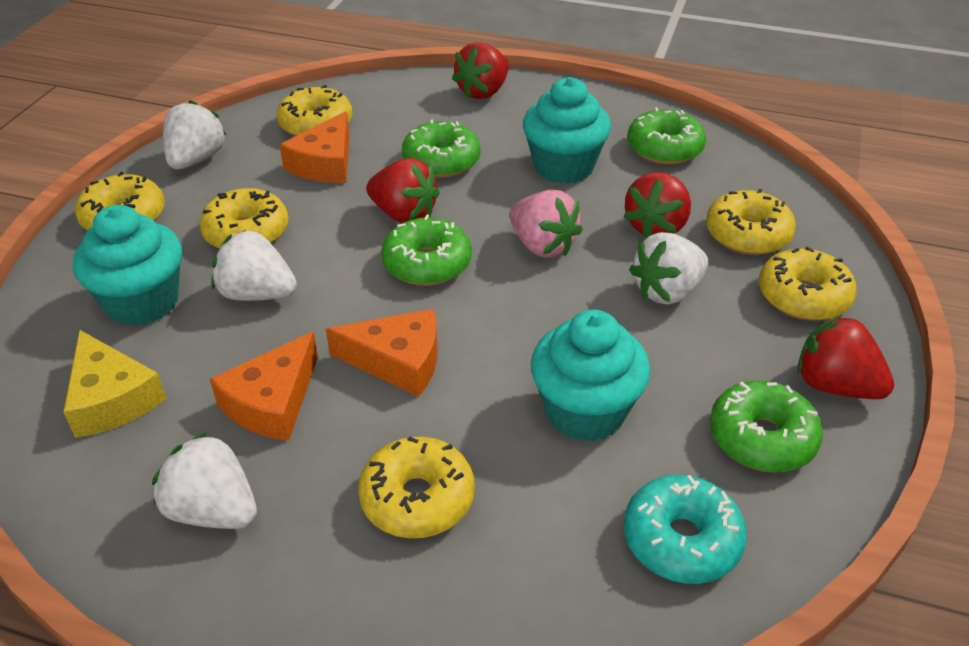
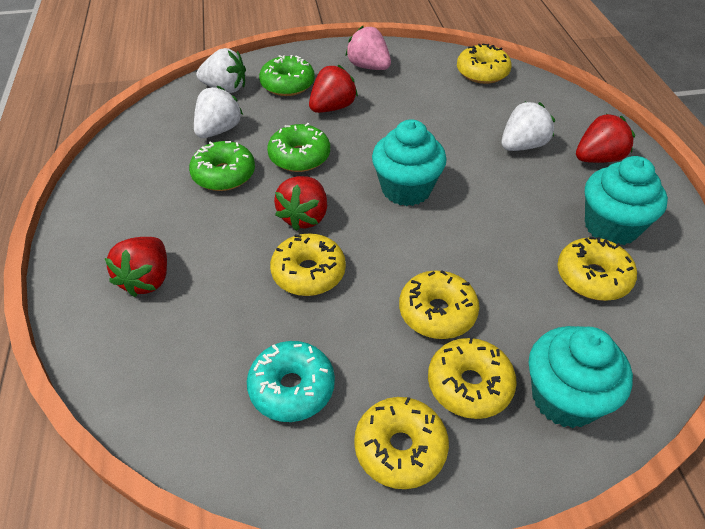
green donut: 4 -> 3
orange cheese: 3 -> 0
white strawberry: 4 -> 3
yellow cheese: 1 -> 0

